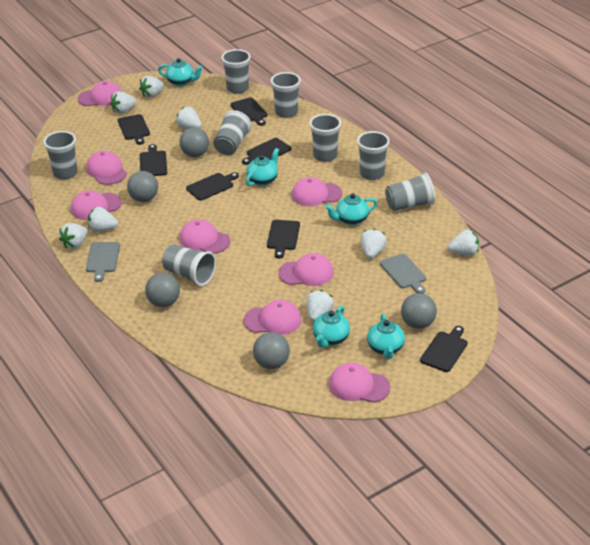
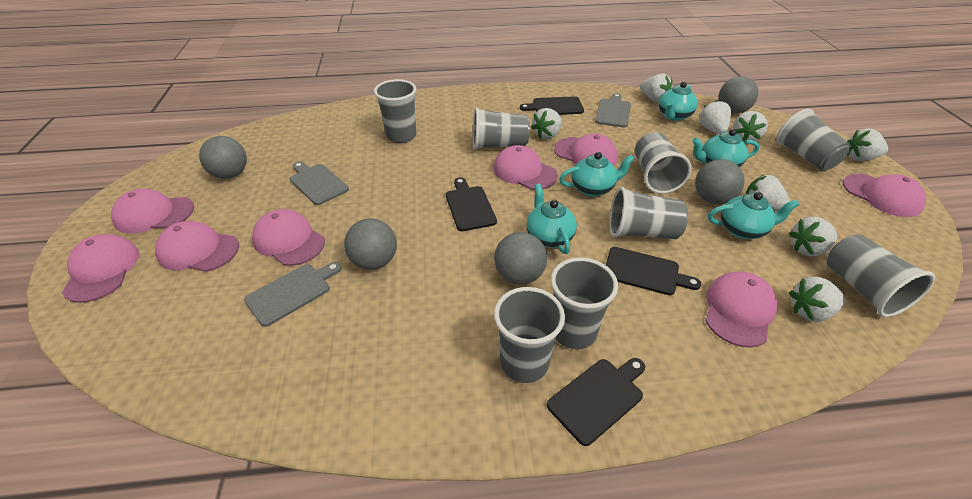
black cutting board: 7 -> 4
grey cutting board: 2 -> 3

